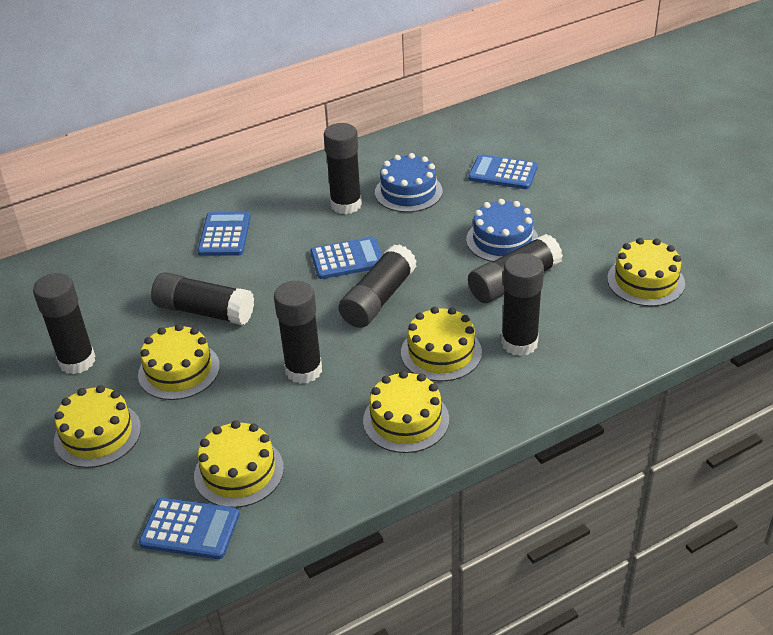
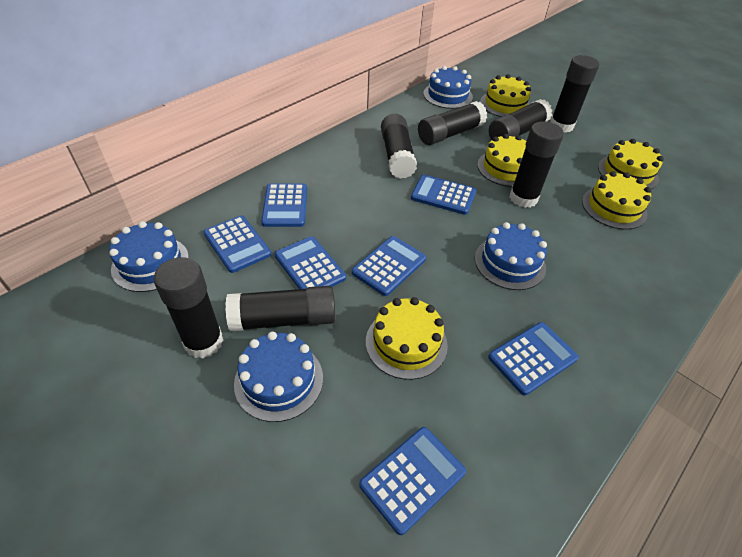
blue cake: 2 -> 4
blue calculator: 4 -> 7
yellow cake: 6 -> 5

